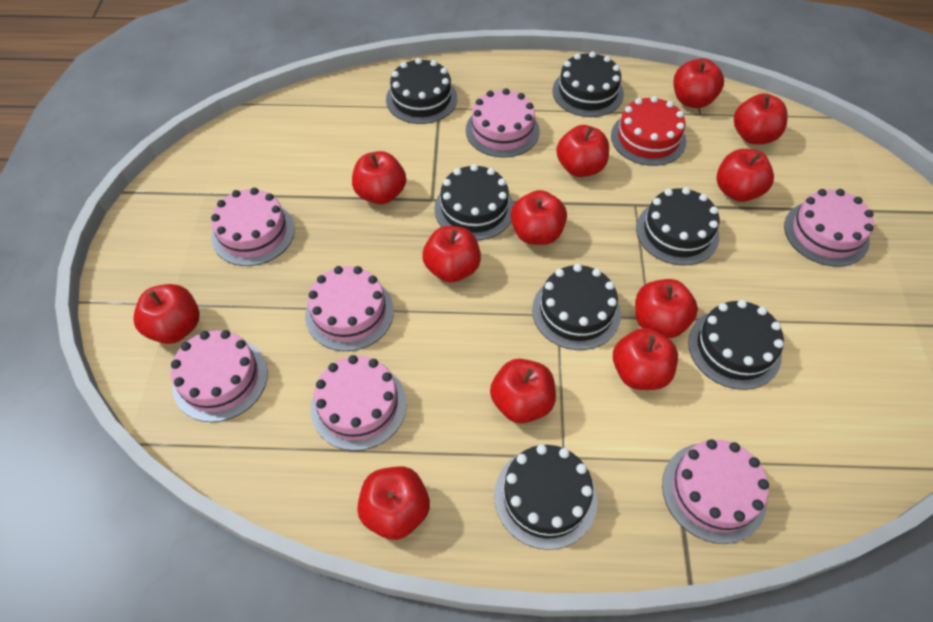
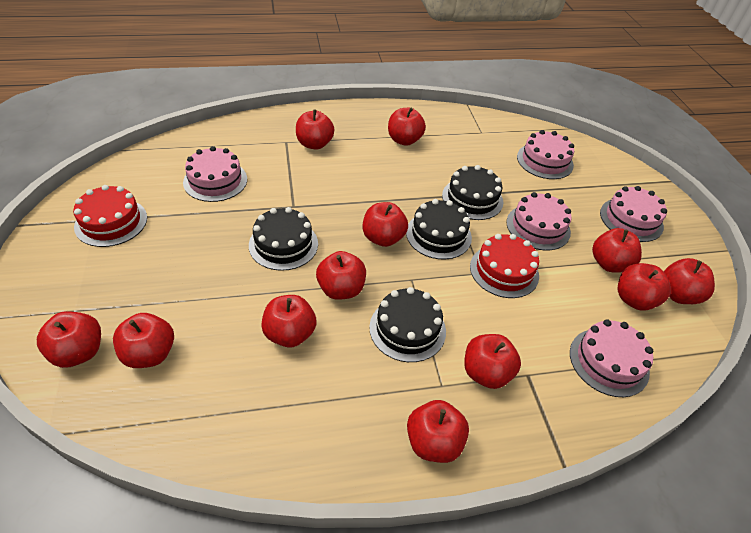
black cake: 7 -> 4
pink cake: 7 -> 5
red cake: 1 -> 2

